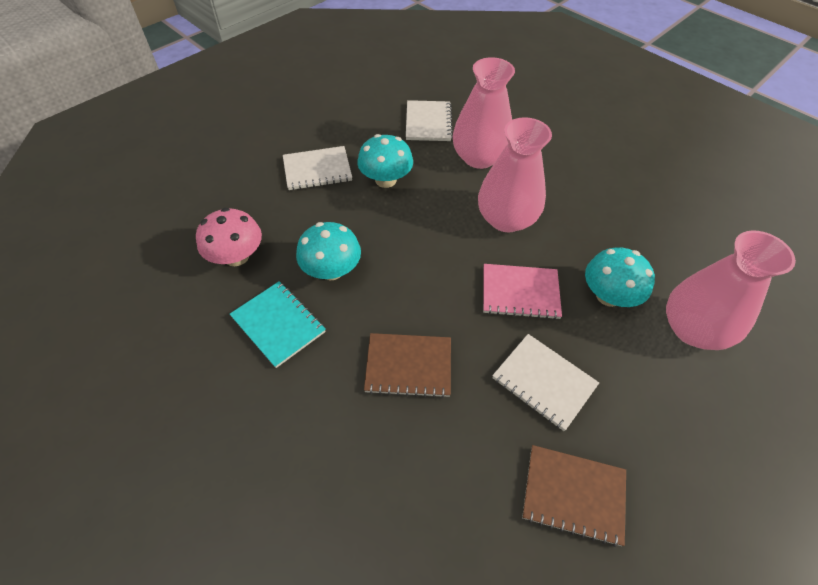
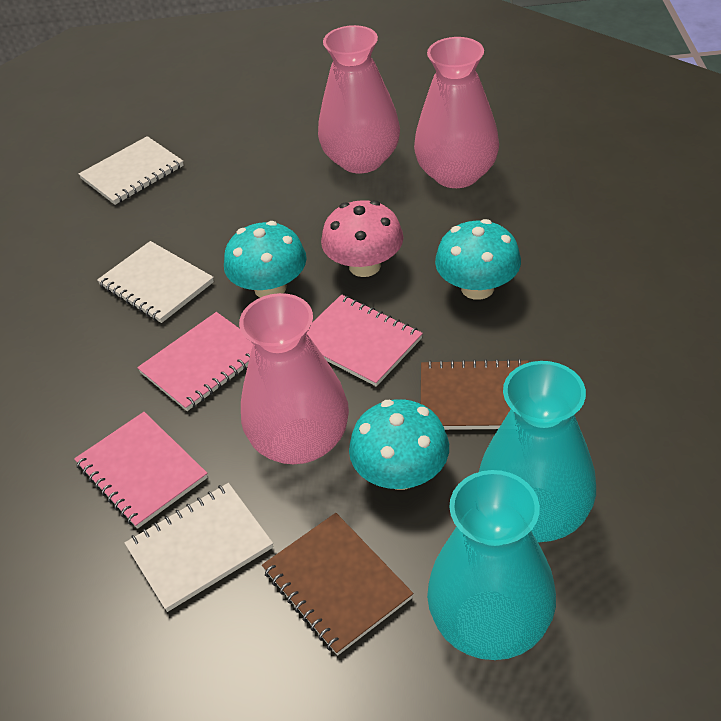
pink notebook: 1 -> 3
turquoise notebook: 1 -> 0
turquoise vase: 0 -> 2

